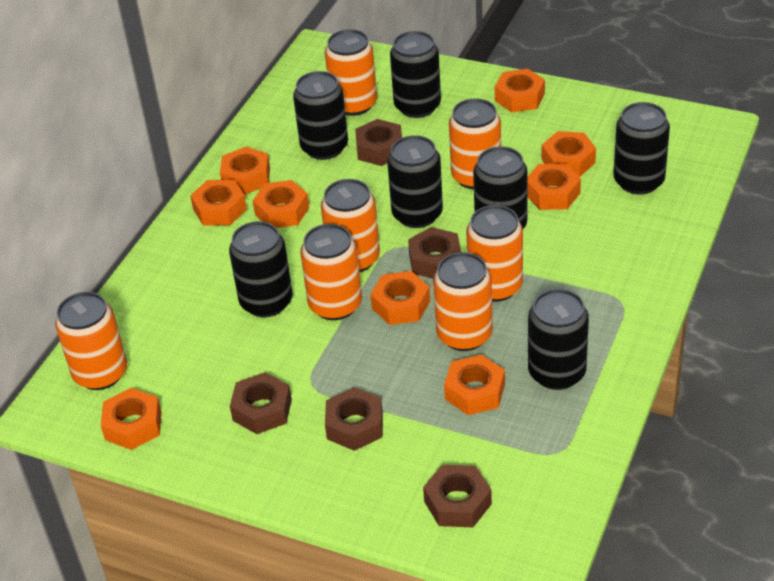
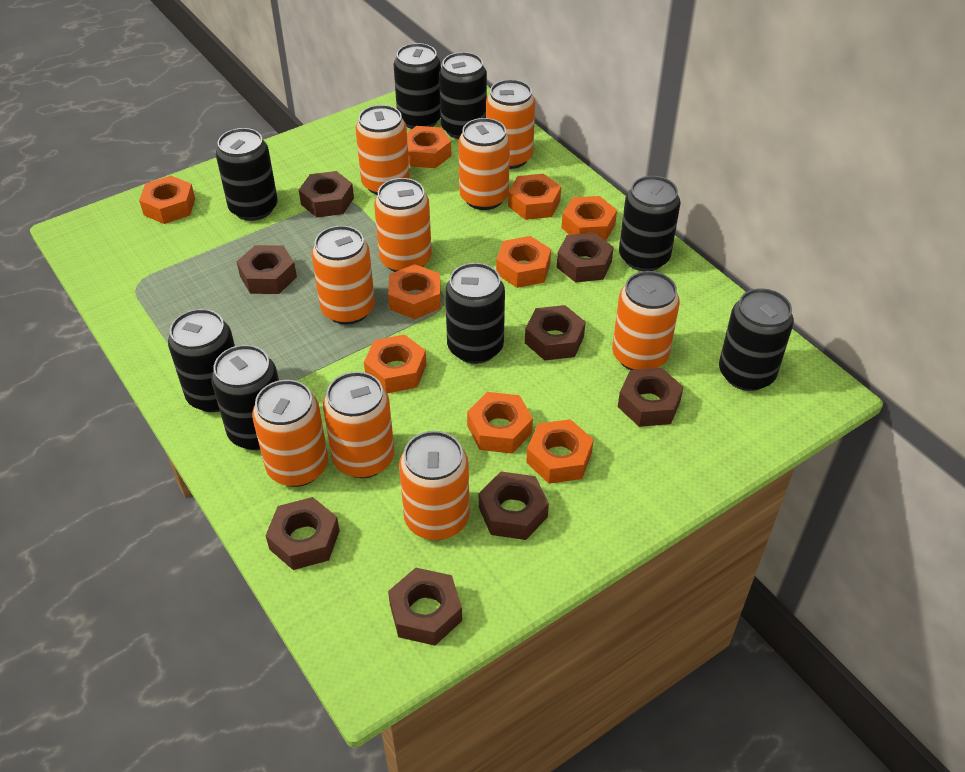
black can: 7 -> 8
brown nut: 5 -> 8
orange can: 7 -> 9

